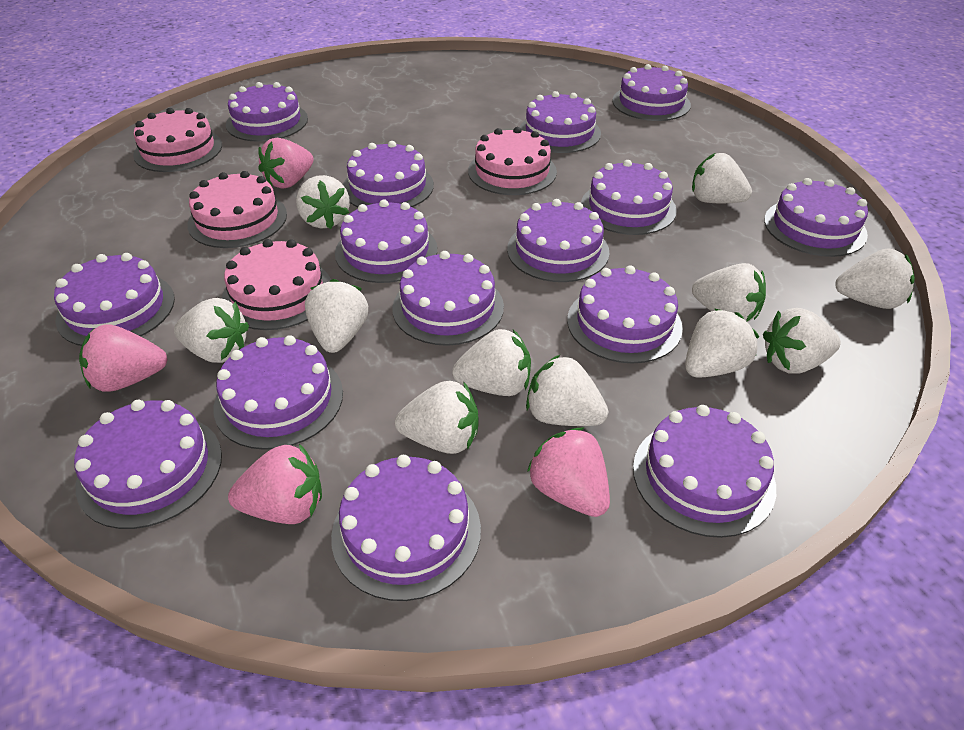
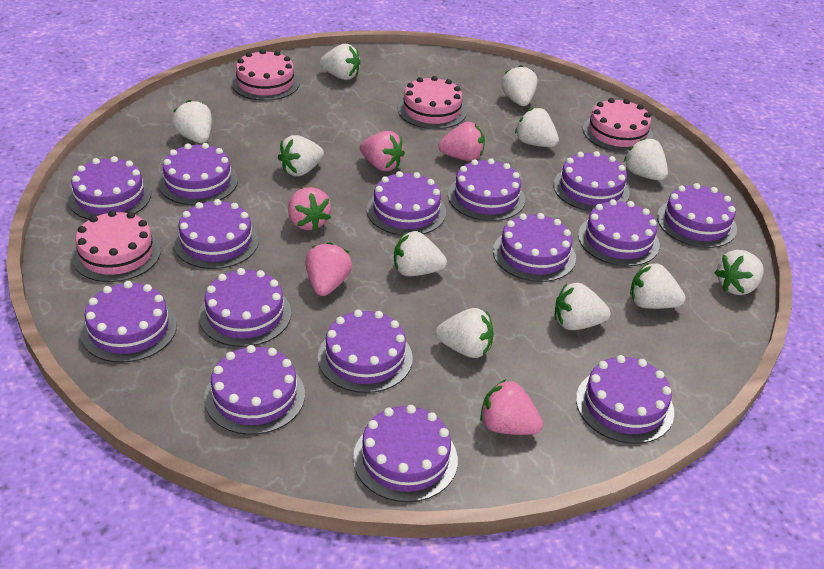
pink strawberry: 4 -> 5

